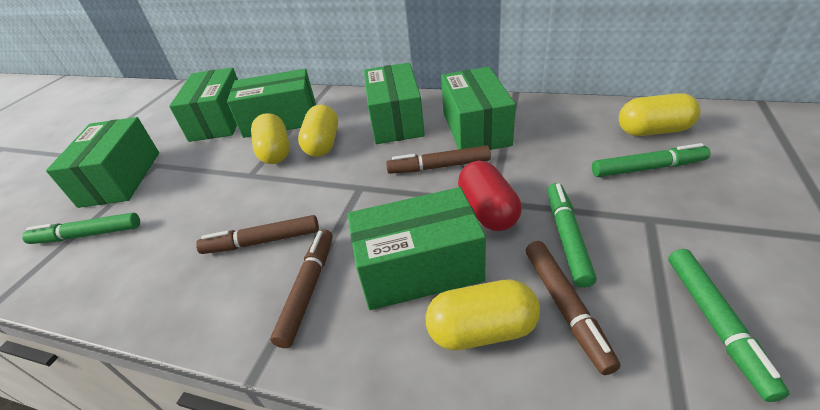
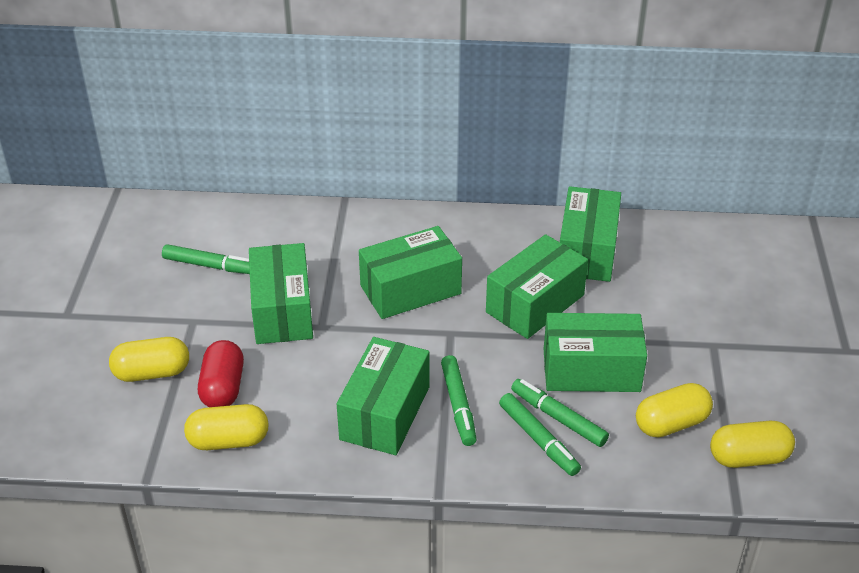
brown marker: 4 -> 0

